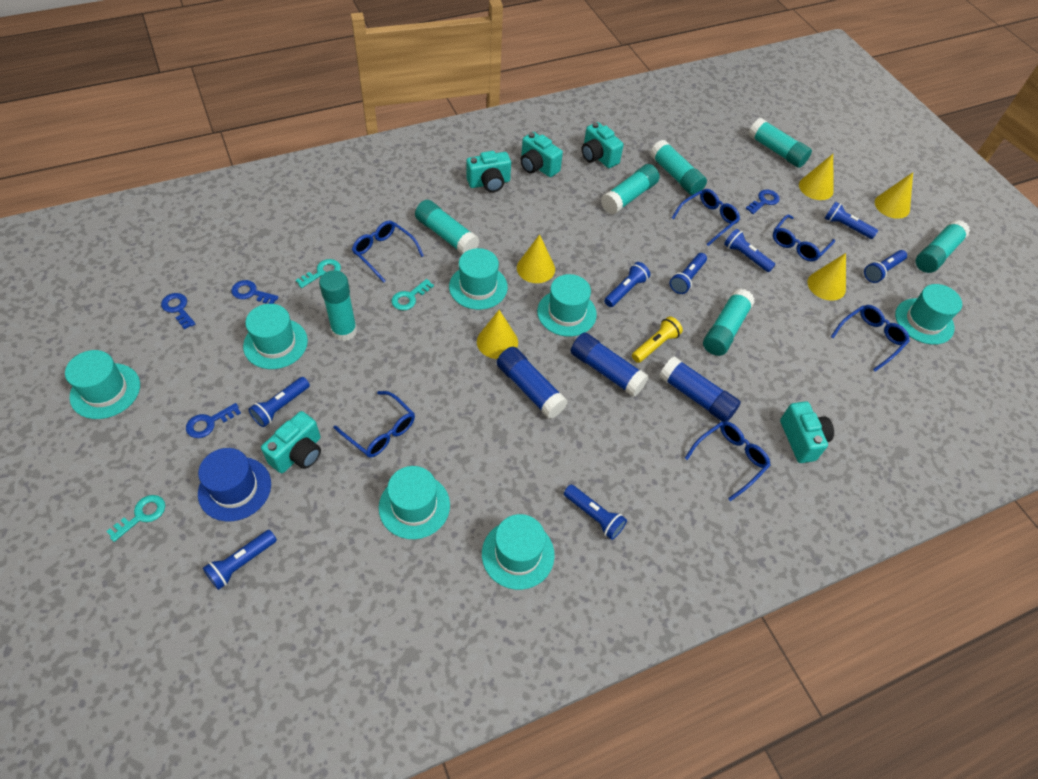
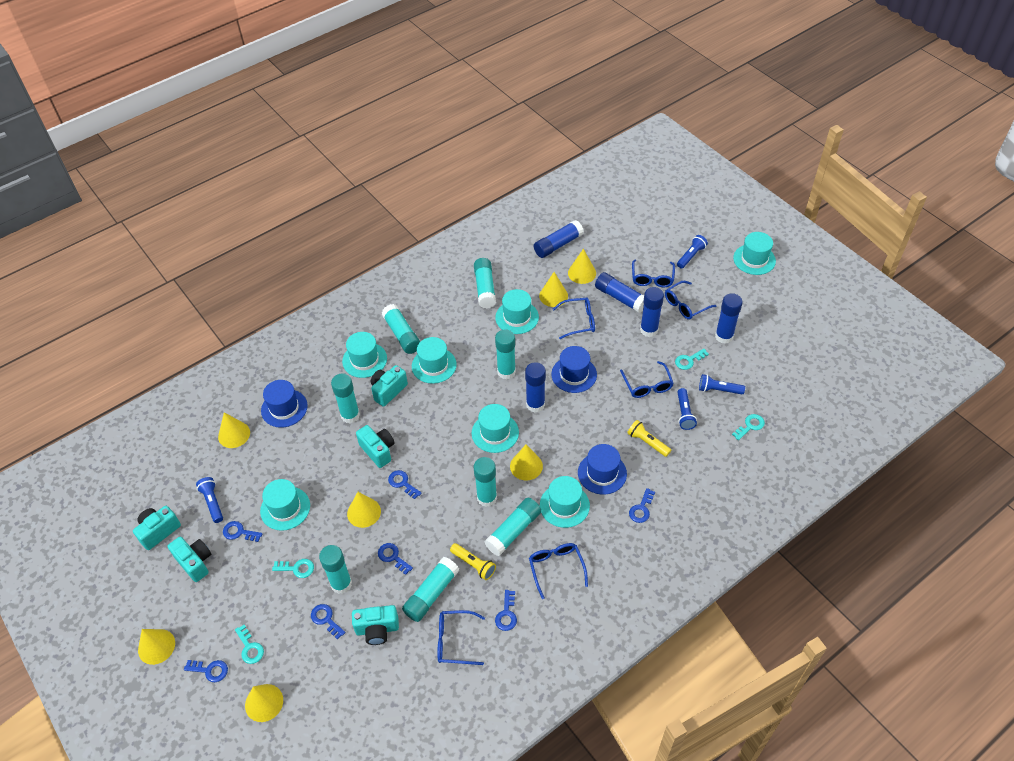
blue flashlight: 8 -> 4
blue glue stick: 3 -> 5
blue hat: 1 -> 3
blue key: 4 -> 7
turquoise glue stick: 7 -> 8
turquoise key: 3 -> 4
yellow cone: 5 -> 7
yellow flashlight: 1 -> 2

